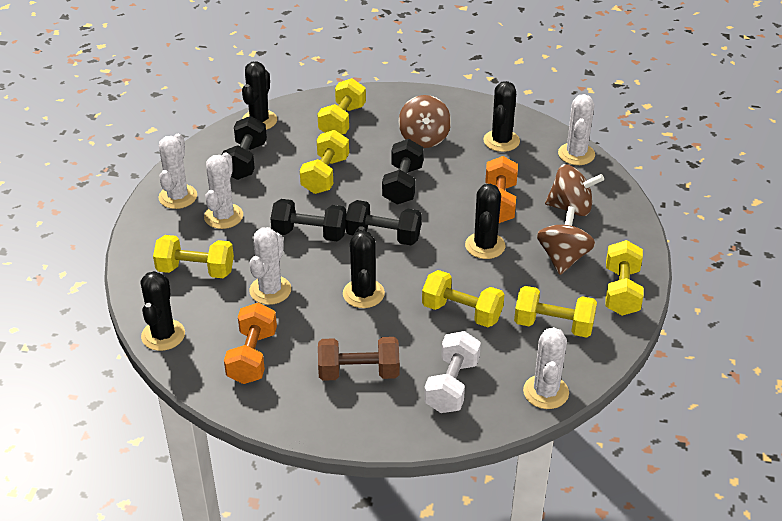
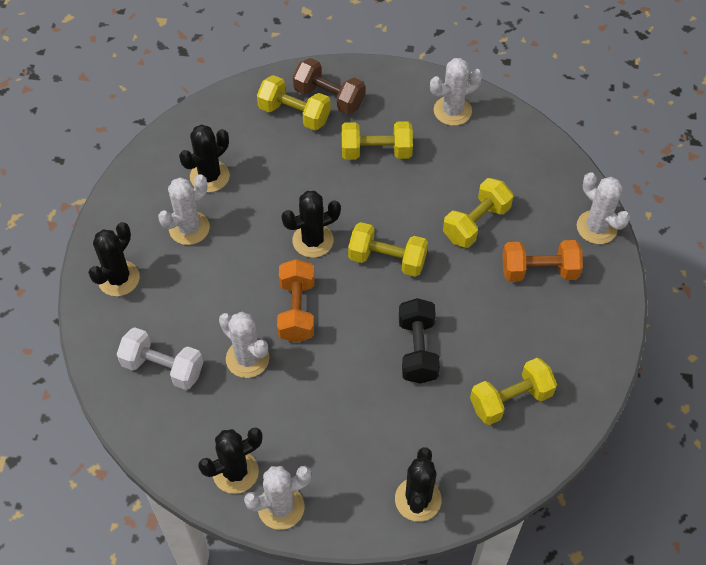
black dumbbell: 4 -> 1
brown spinning top: 3 -> 0
yellow dumbbell: 6 -> 5

